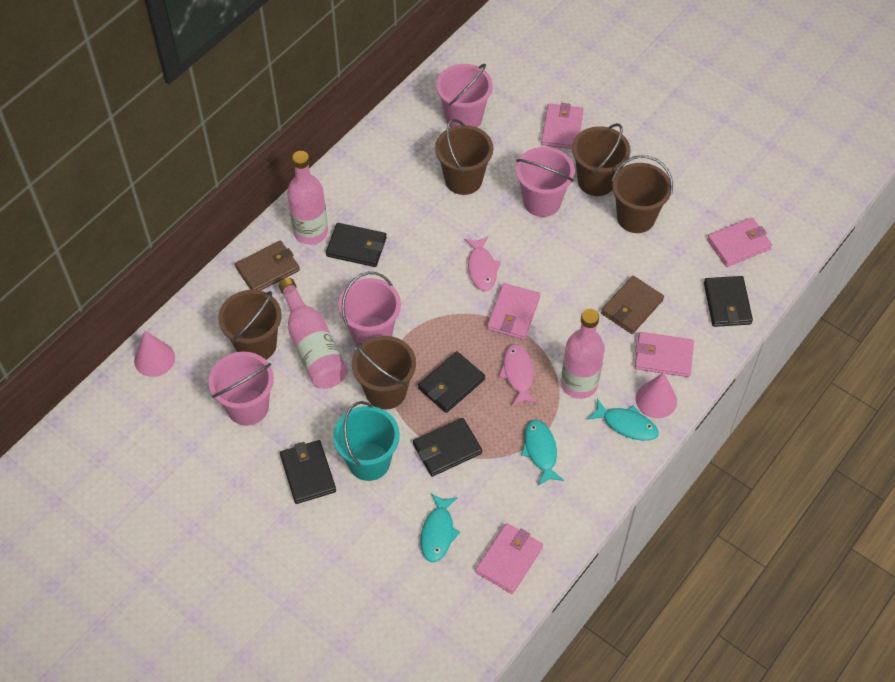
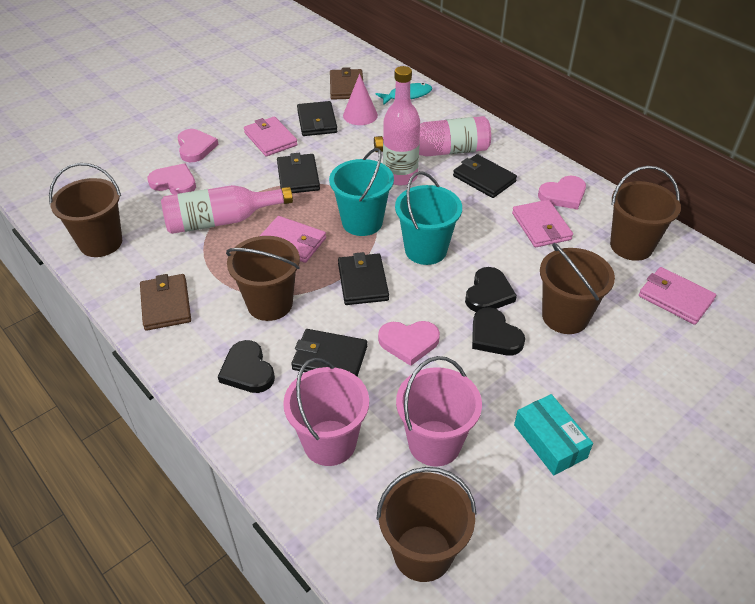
black heart: 0 -> 3
pink bucket: 4 -> 2
pink cone: 2 -> 1
pink fish: 2 -> 0
pink heart: 0 -> 4
pink wallet: 5 -> 4
turquoise box: 0 -> 1
turquoise bucket: 1 -> 2
turquoise fish: 3 -> 1

